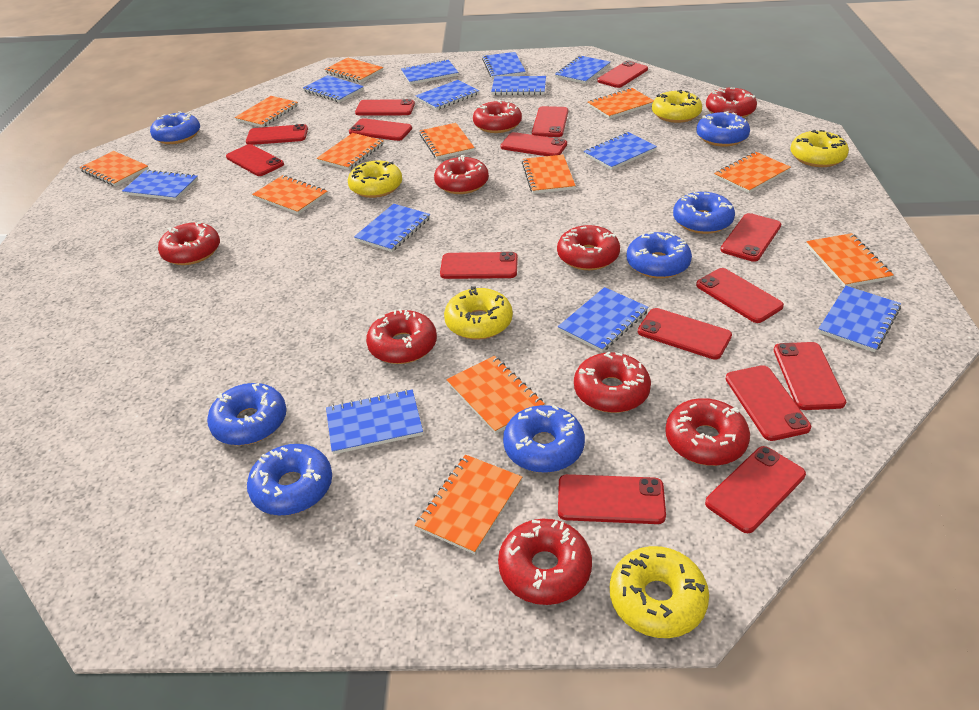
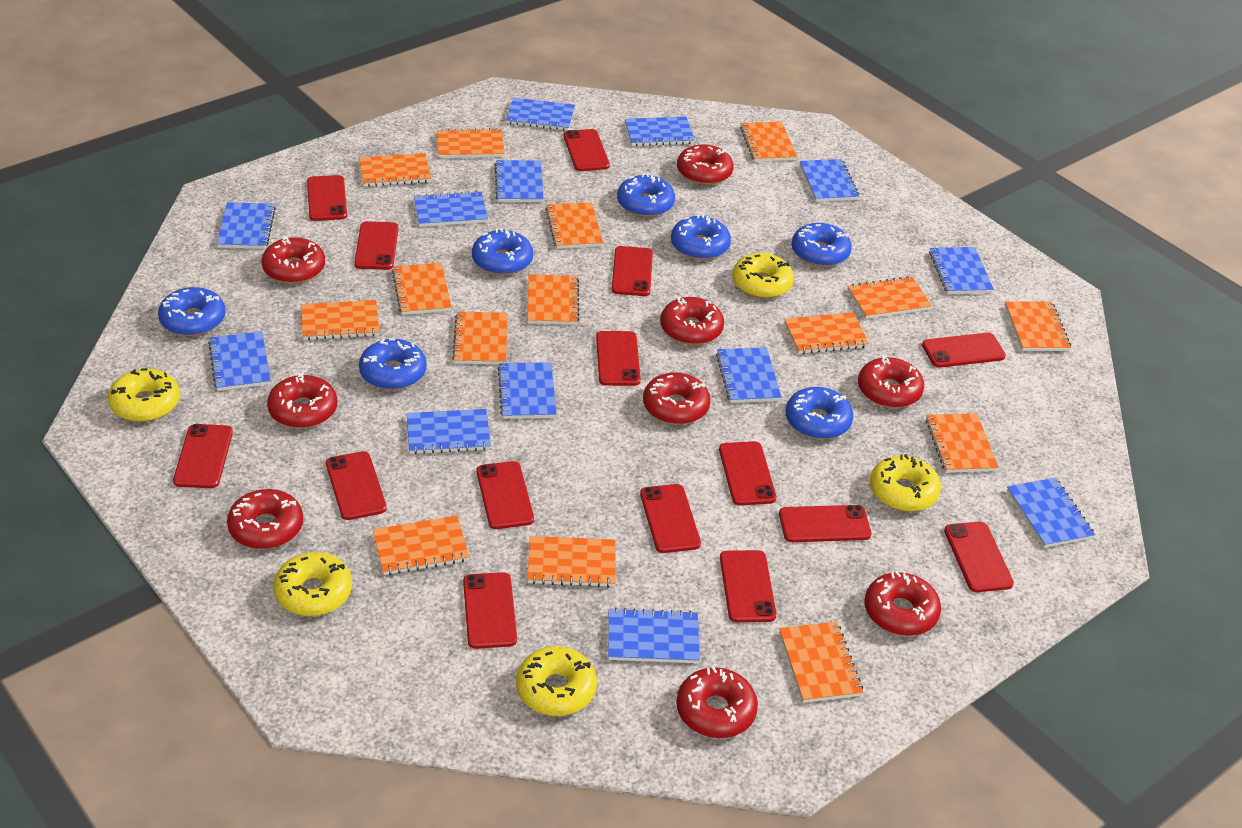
blue notebook: 12 -> 13
orange notebook: 12 -> 15

